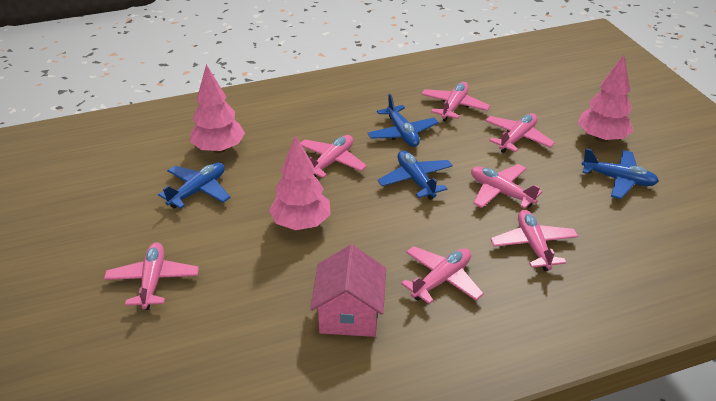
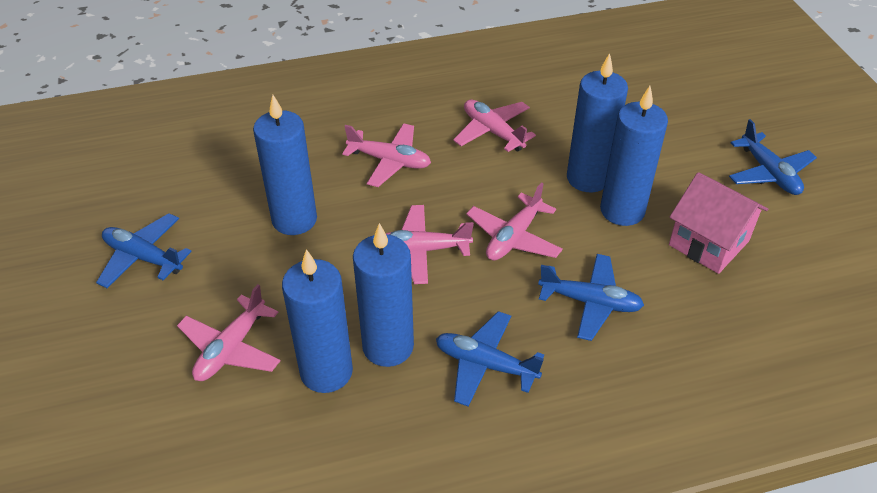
blue candle: 0 -> 5
pink plane: 7 -> 5
pink tree: 3 -> 0

